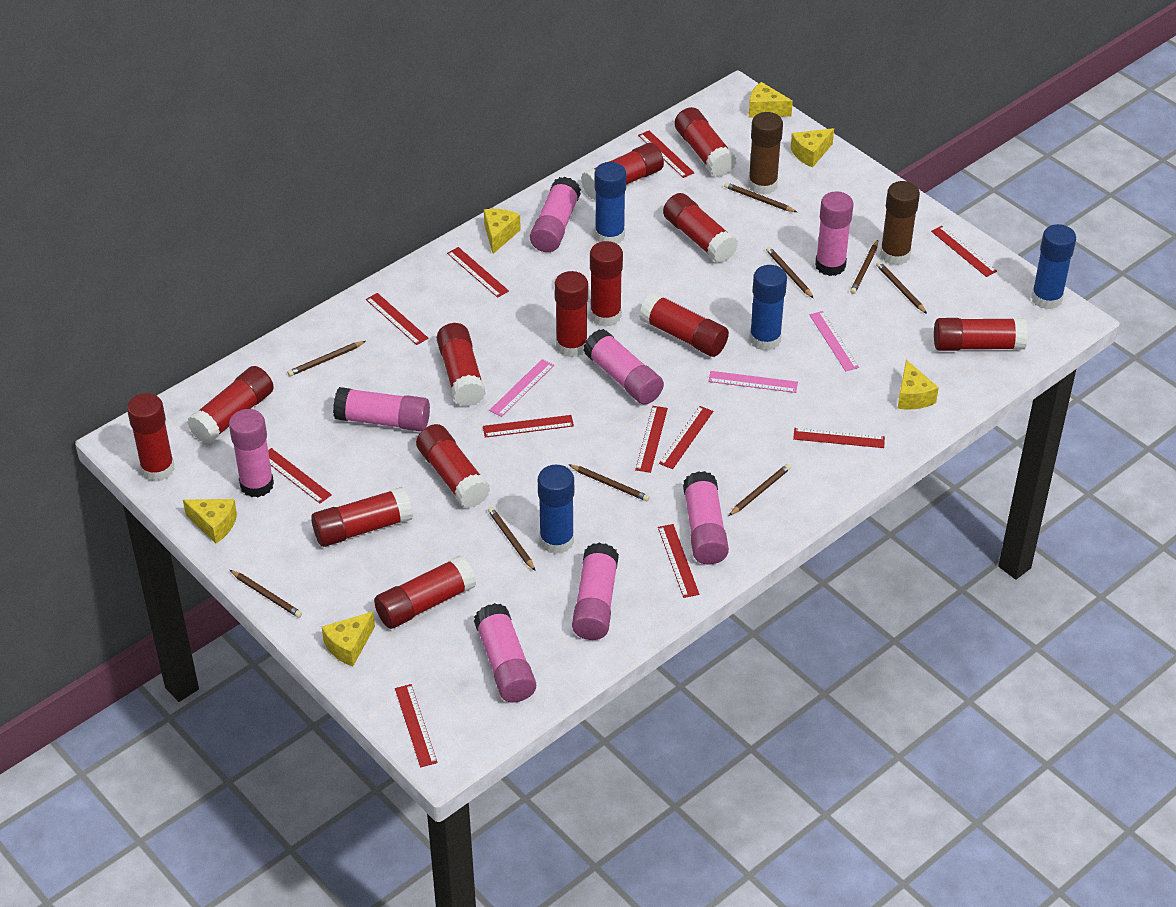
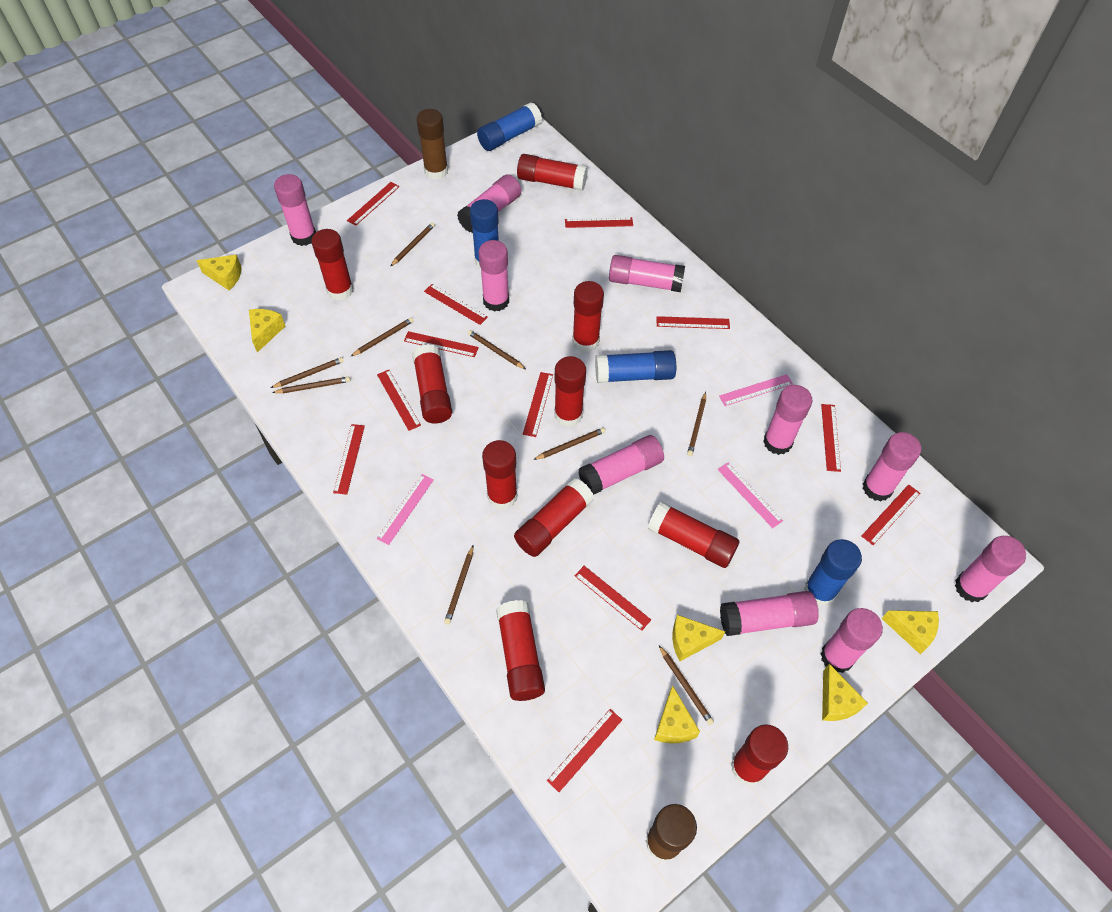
pink glue stick: 8 -> 10
red glue stick: 13 -> 10
red ruler: 11 -> 12

